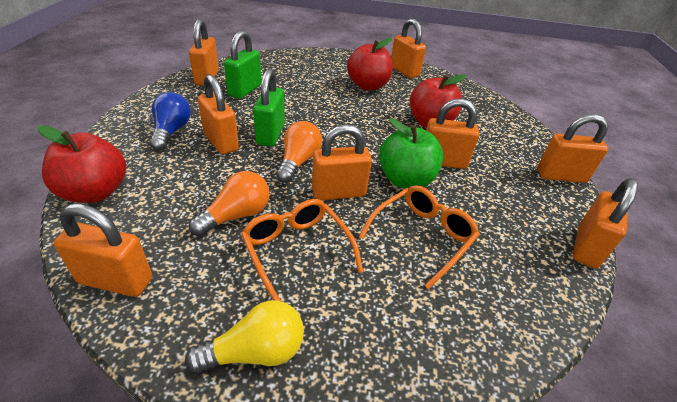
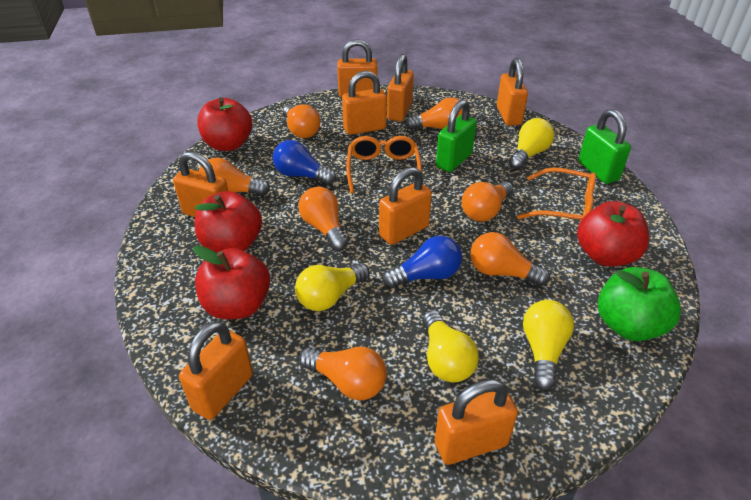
blue light bulb: 1 -> 2
orange light bulb: 2 -> 7
red apple: 3 -> 4
yellow light bulb: 1 -> 4

